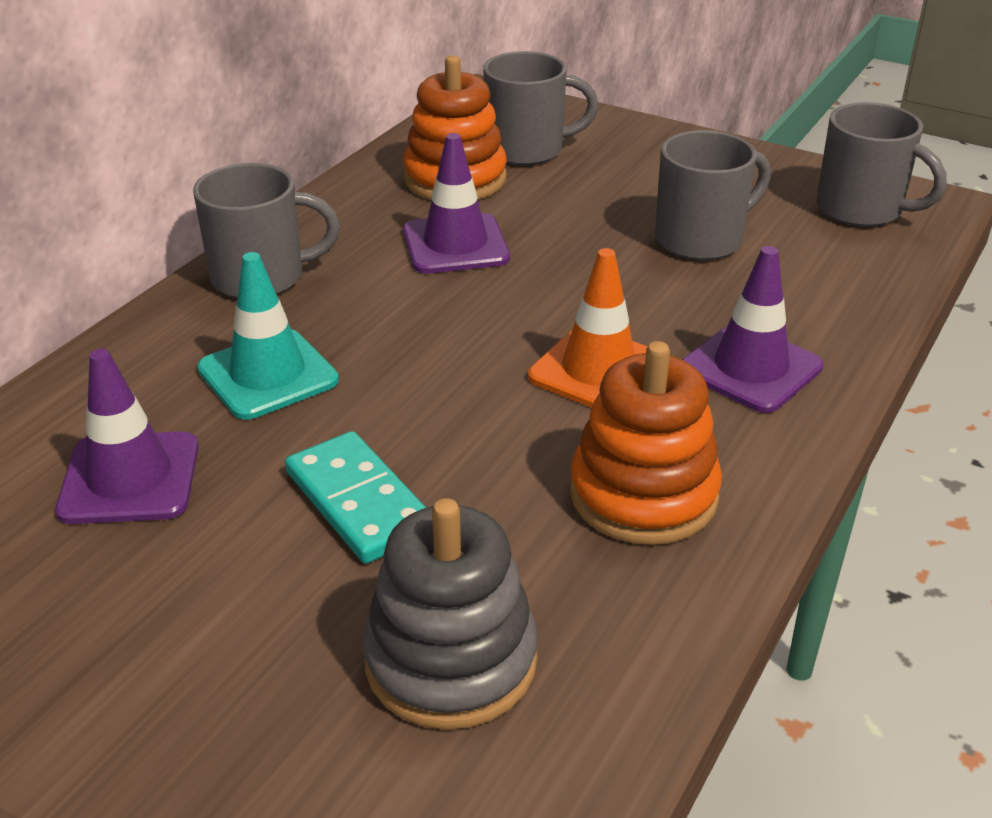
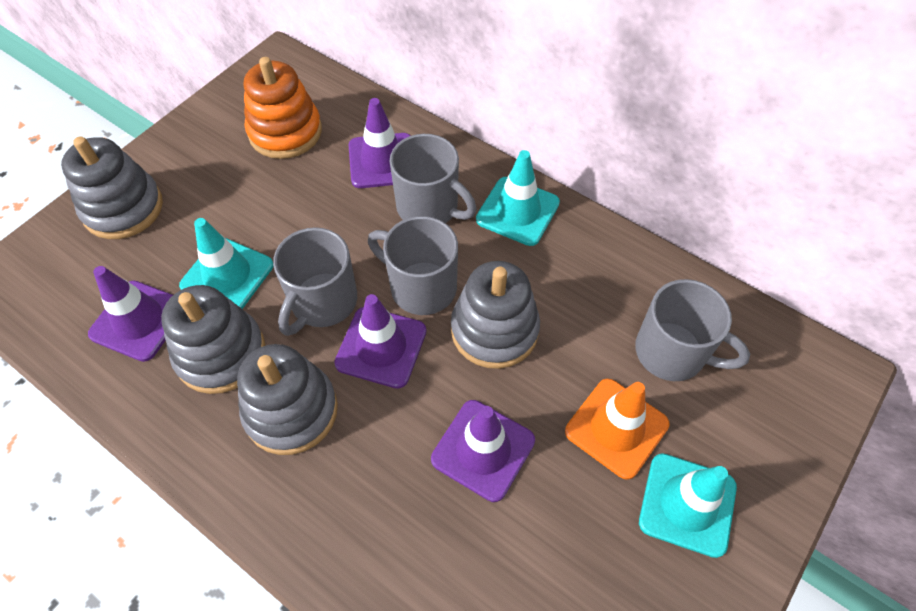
grey stacking toy: 1 -> 4
orange stacking toy: 2 -> 1
purple traffic cone: 3 -> 4
turquoise domino: 1 -> 0
turquoise traffic cone: 1 -> 3

